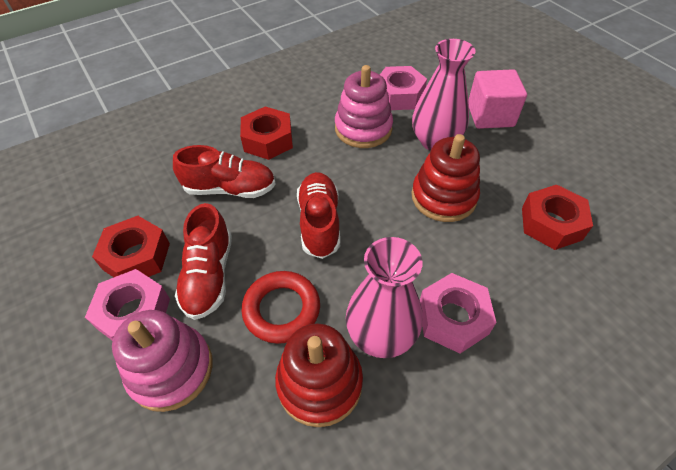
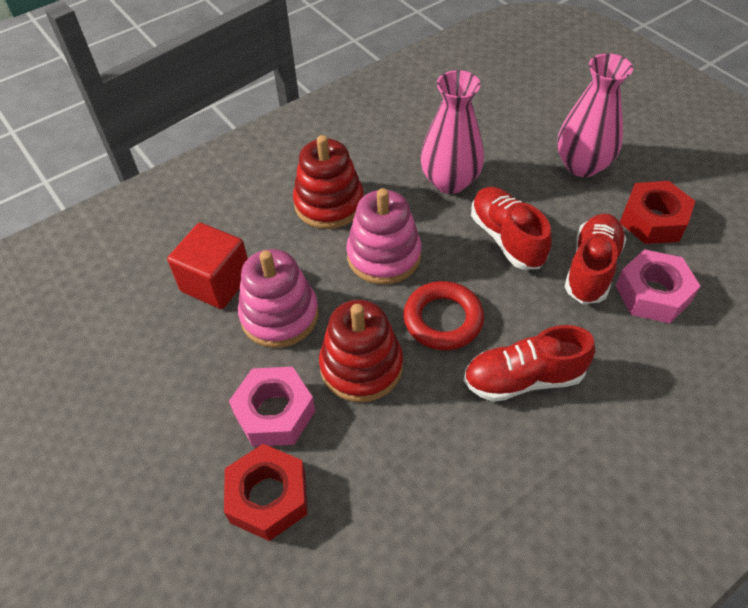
pink cube: 1 -> 0
pink nut: 3 -> 2
red cube: 0 -> 1
red nut: 3 -> 2

